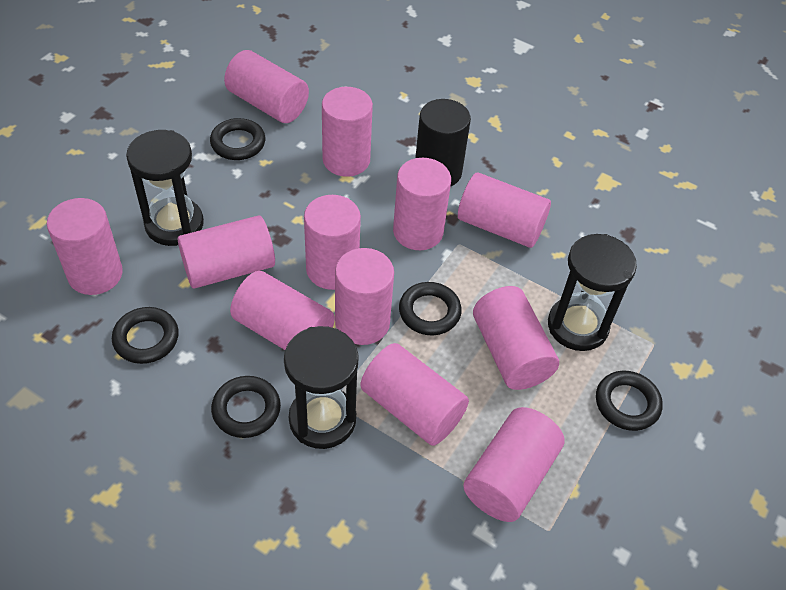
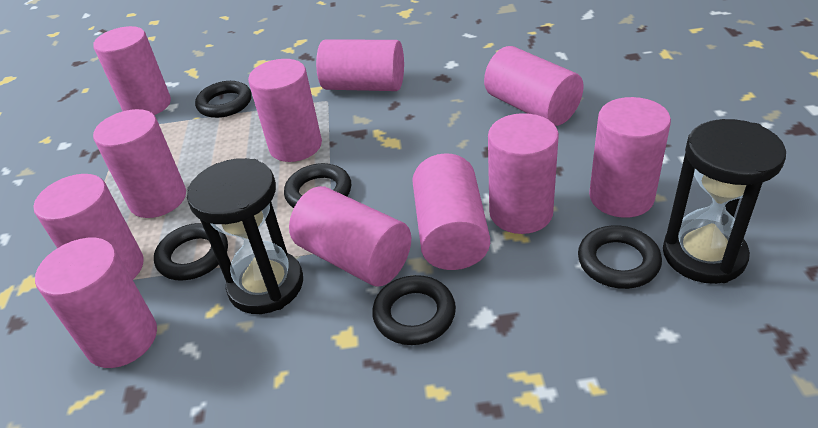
black cylinder: 1 -> 0
black hourglass: 3 -> 2
pink cylinder: 12 -> 11

